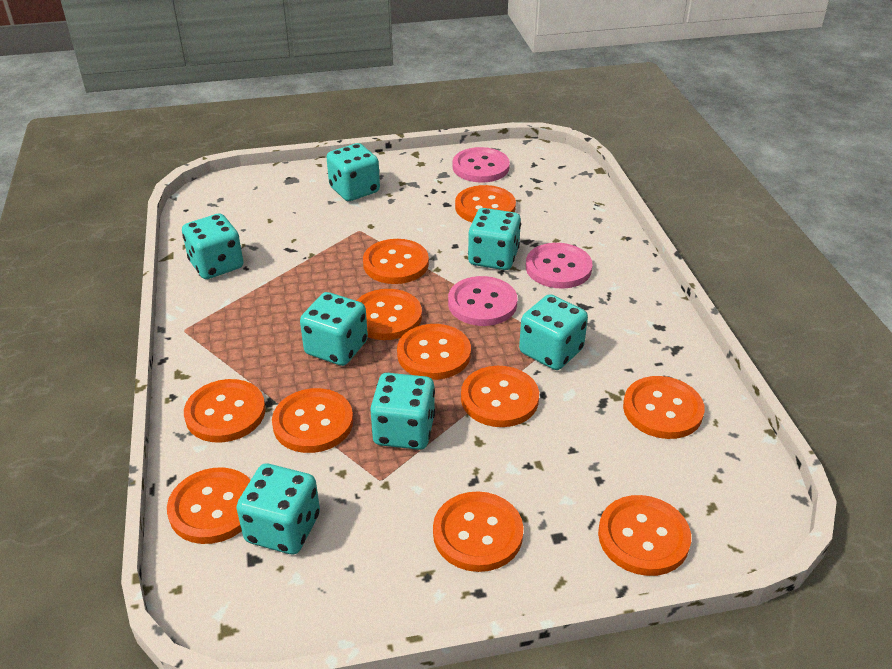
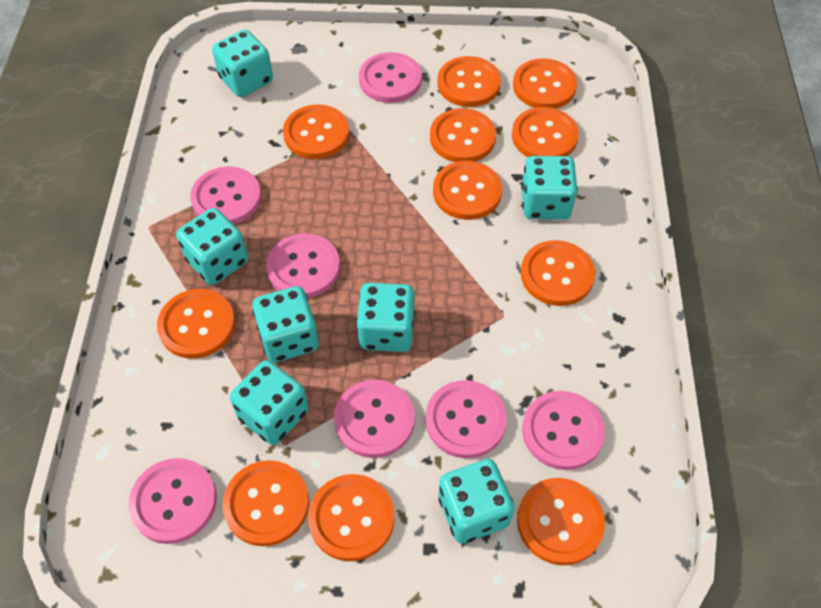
pink button: 3 -> 7

